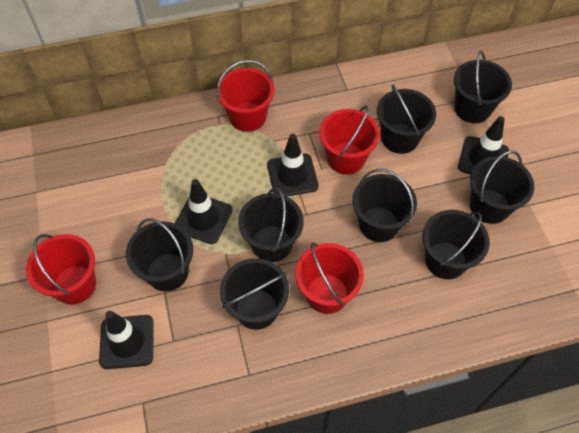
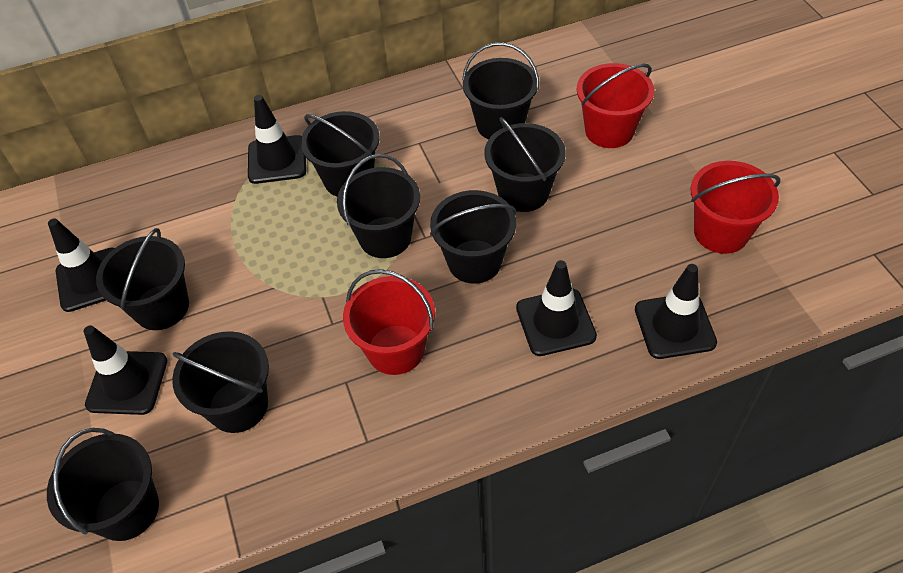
black traffic cone: 4 -> 5
red bucket: 4 -> 3

